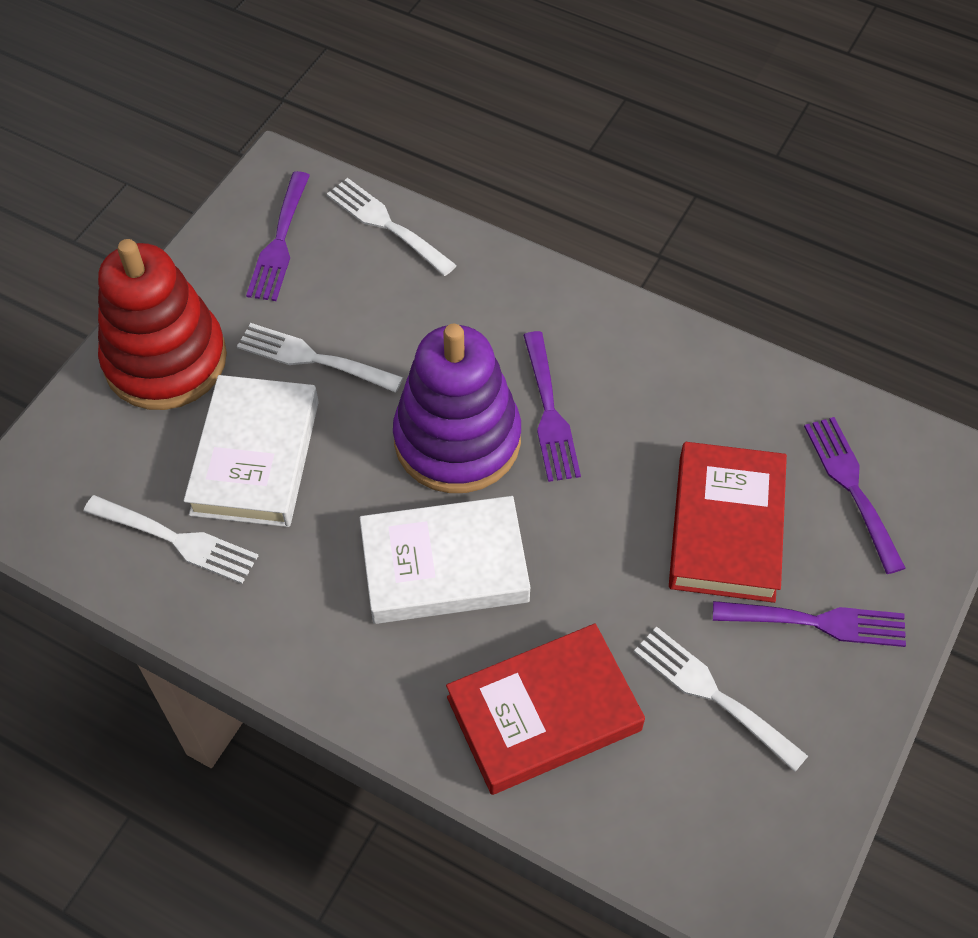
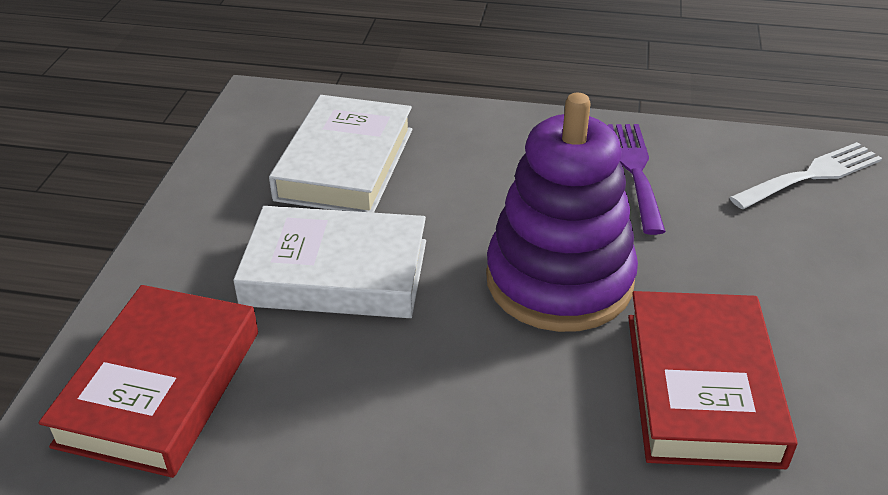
purple fork: 4 -> 1
red stacking toy: 1 -> 0
white fork: 4 -> 1

